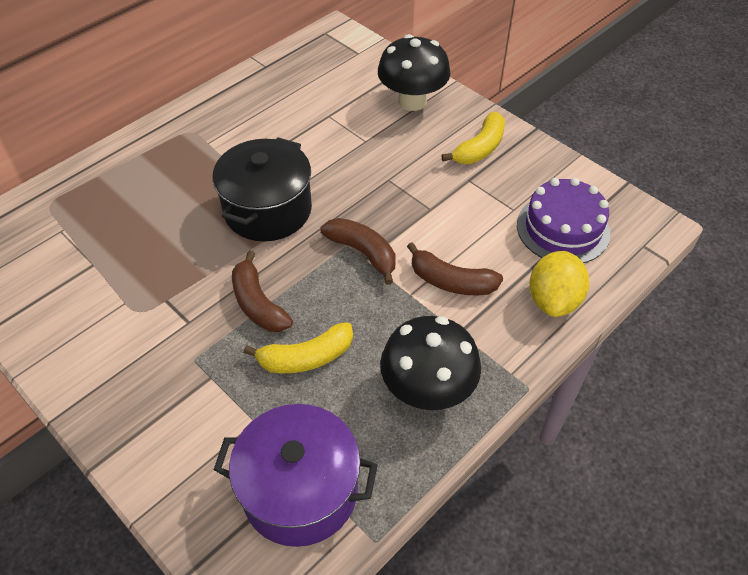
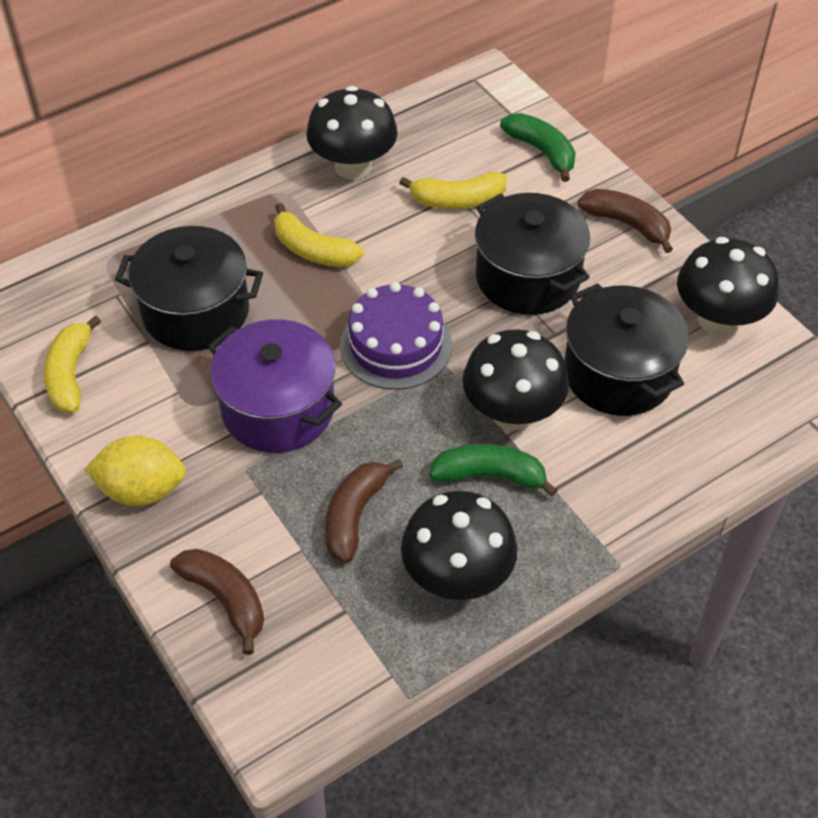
black mushroom: 2 -> 4
black pot: 1 -> 3
green banana: 0 -> 2
yellow banana: 2 -> 3

